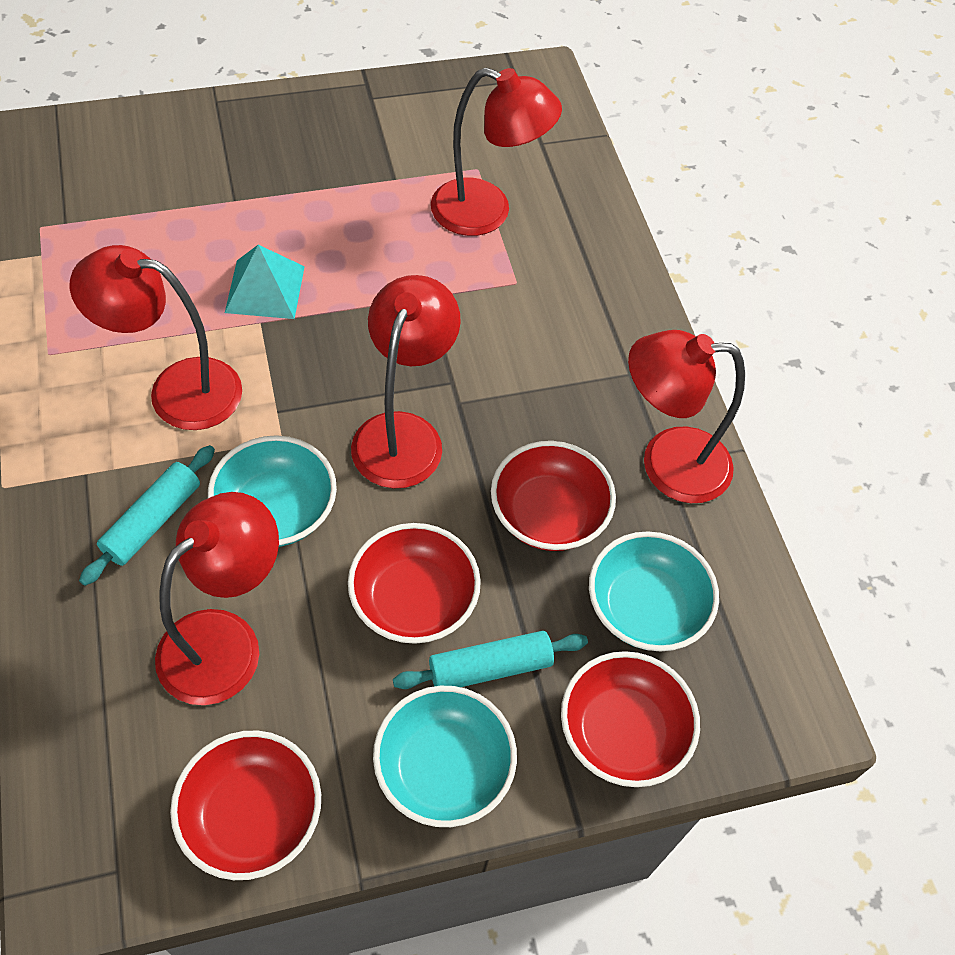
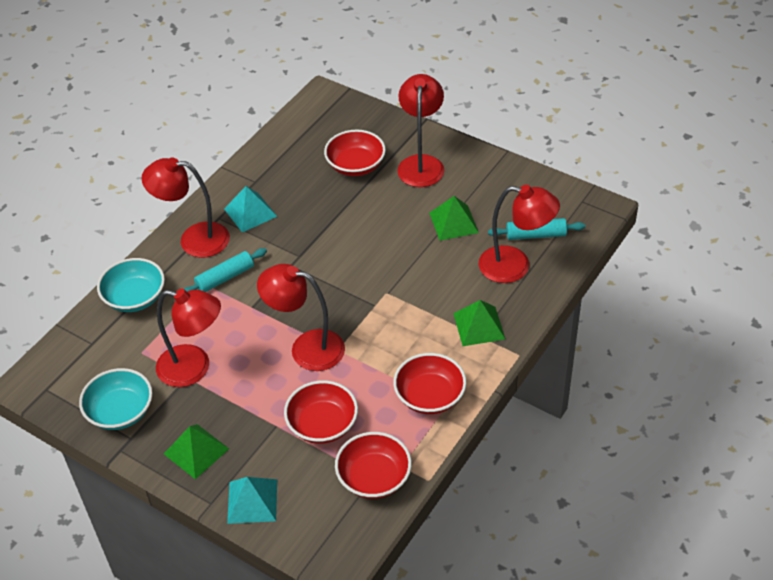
green pyramid: 0 -> 3
turquoise bowl: 3 -> 2
turquoise pyramid: 1 -> 2

